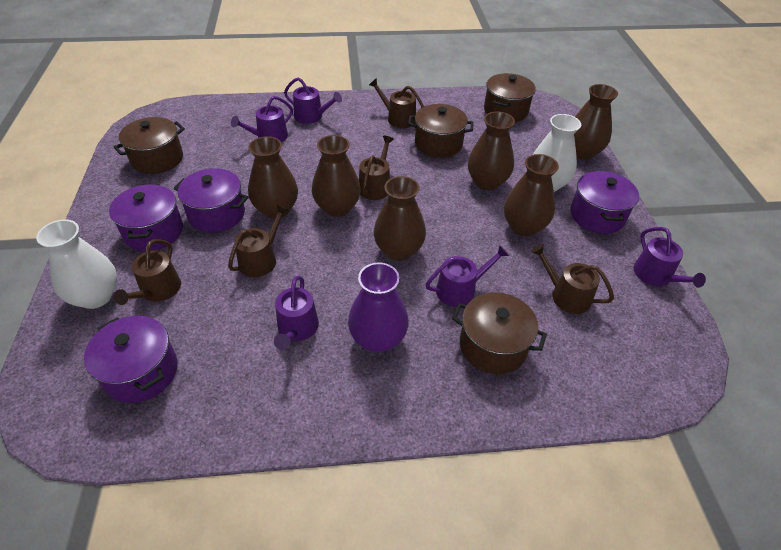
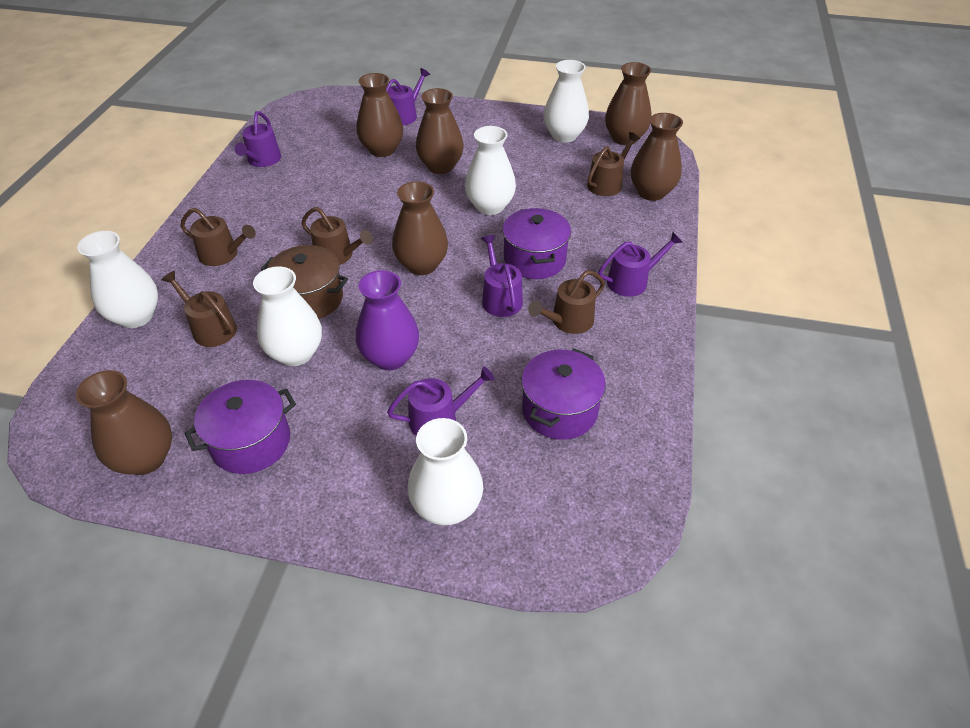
brown pot: 4 -> 1
purple pot: 4 -> 3
white vase: 2 -> 5

